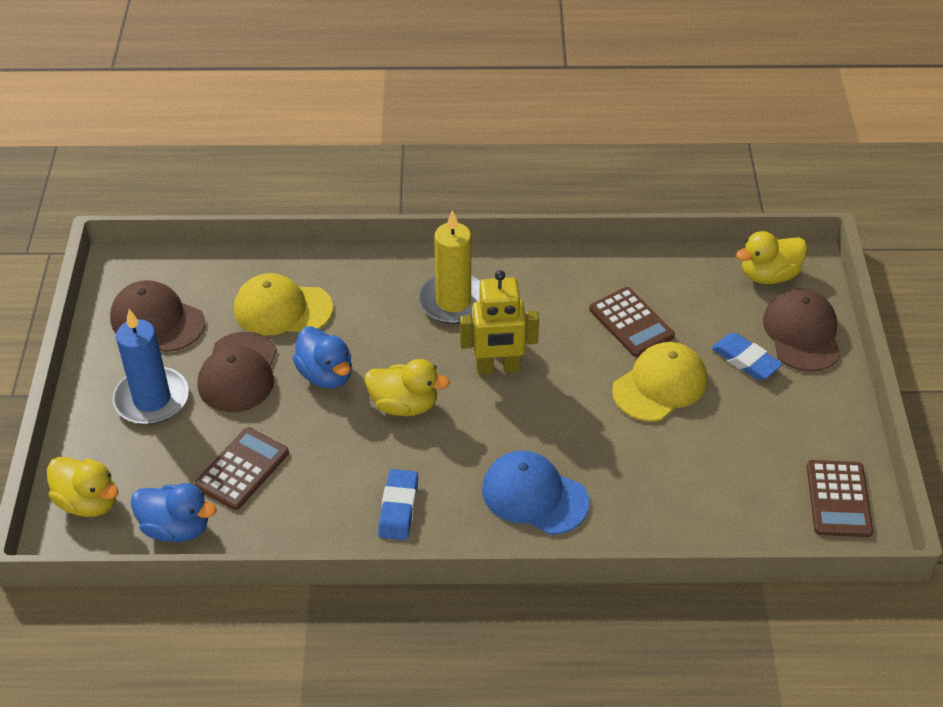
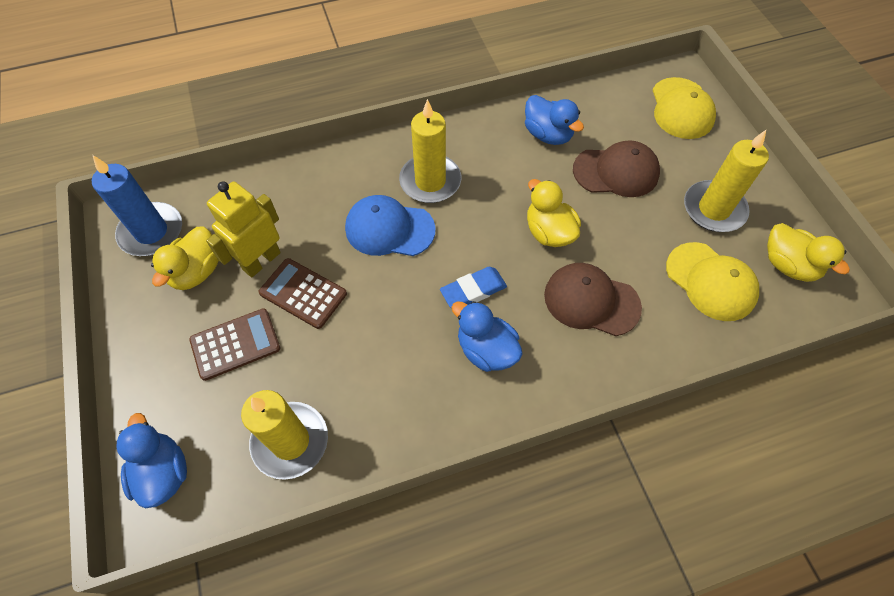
blue duck: 2 -> 3
blue eraser: 2 -> 1
brown calculator: 3 -> 2
brown cap: 3 -> 2
yellow candle: 1 -> 3

